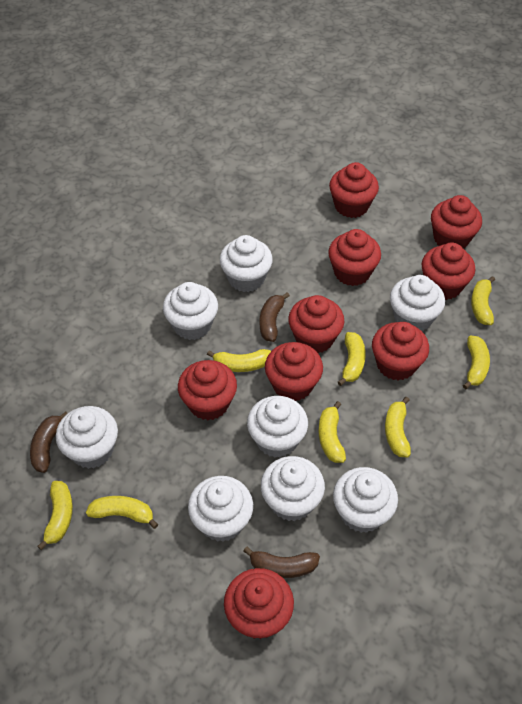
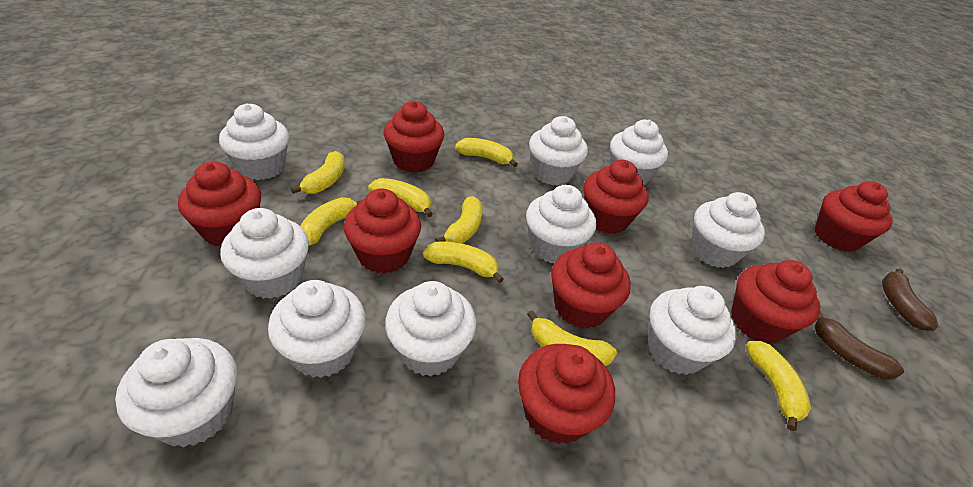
brown banana: 3 -> 2
red cupcake: 9 -> 8
white cupcake: 8 -> 10

